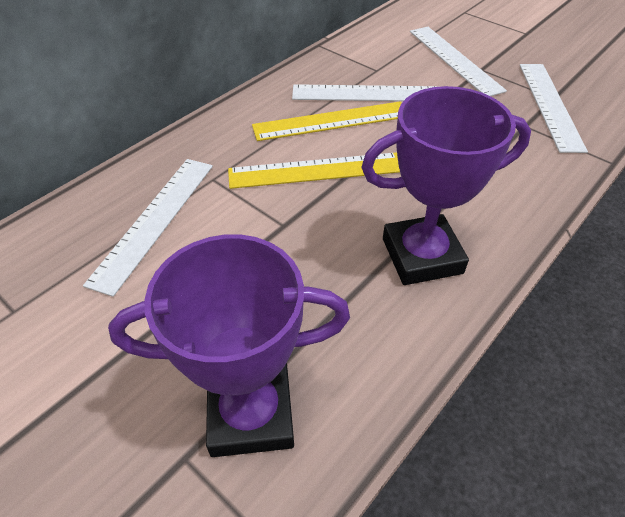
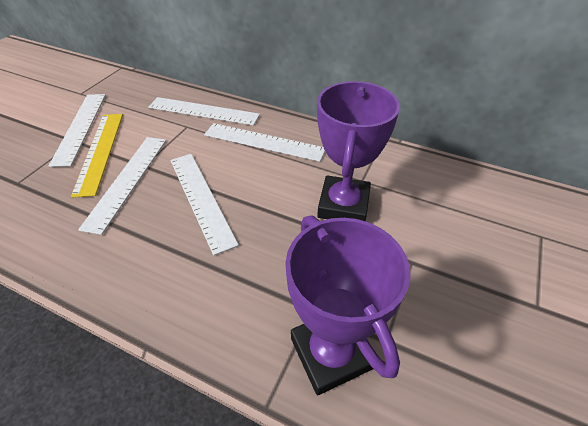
white ruler: 4 -> 5
yellow ruler: 2 -> 1

